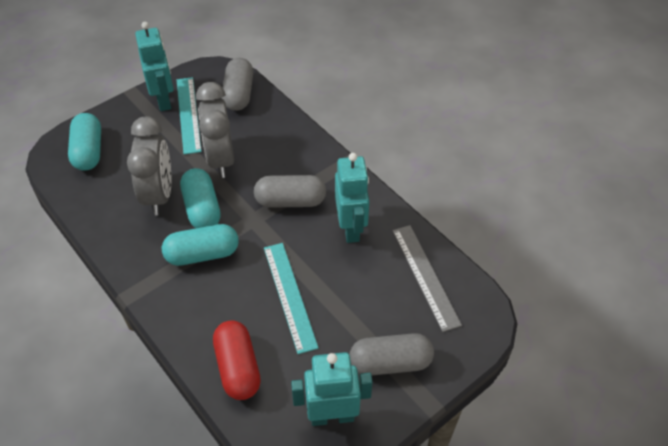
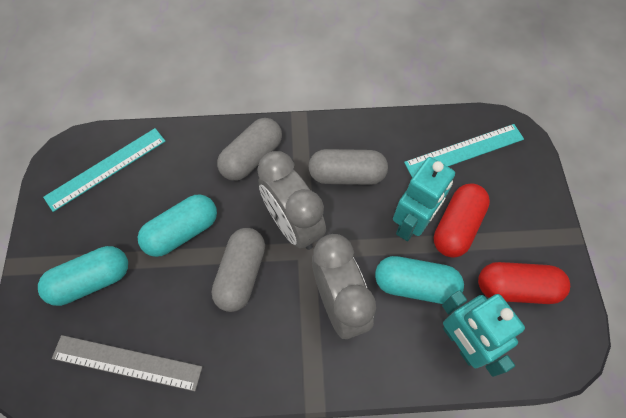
red capsule: 1 -> 2
turquoise robot: 3 -> 2

